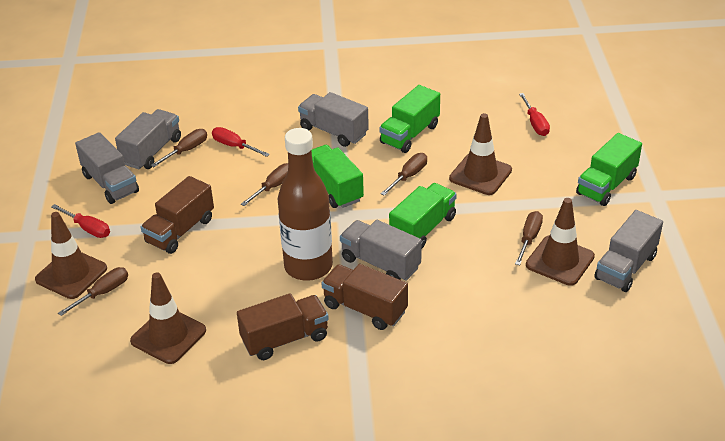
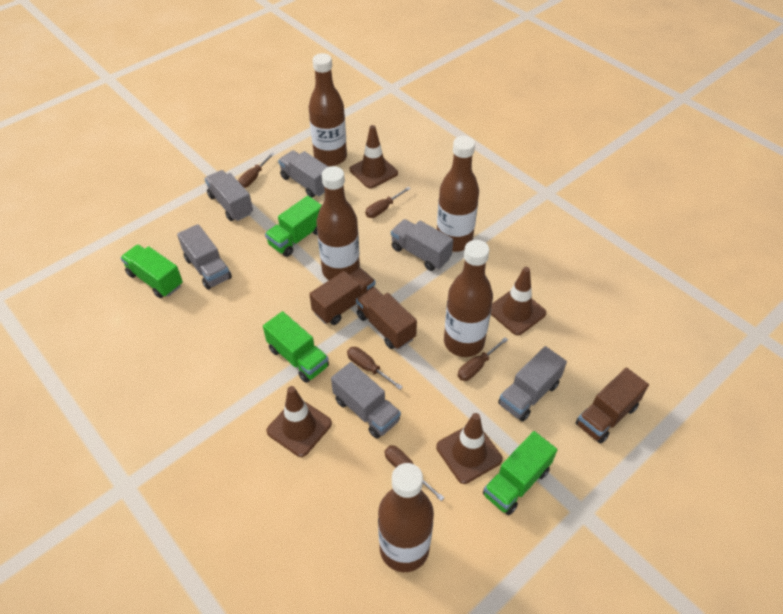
brown bottle: 1 -> 5
grey truck: 5 -> 6
red screwdriver: 3 -> 0

